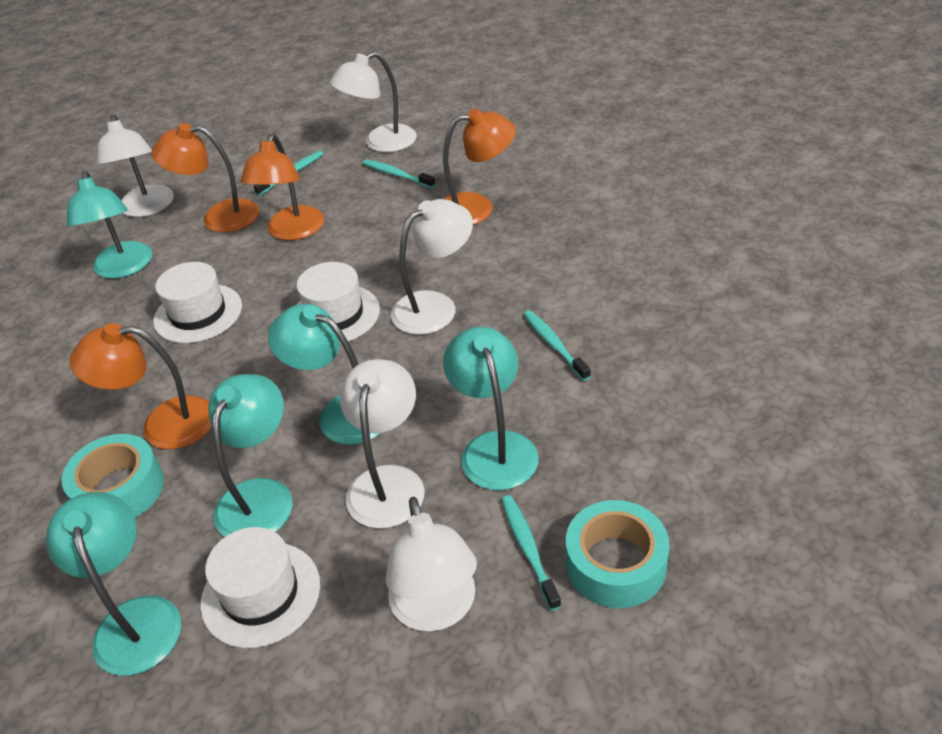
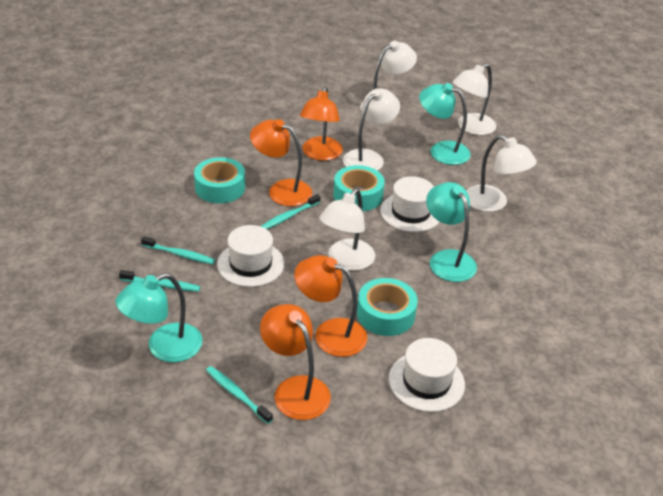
turquoise lamp: 5 -> 3
turquoise tape: 2 -> 3

